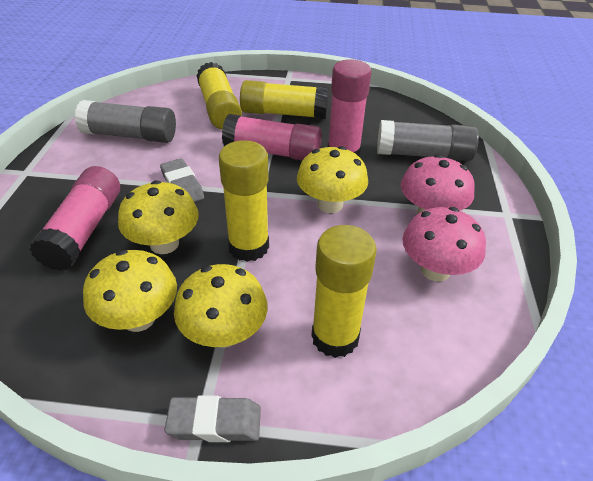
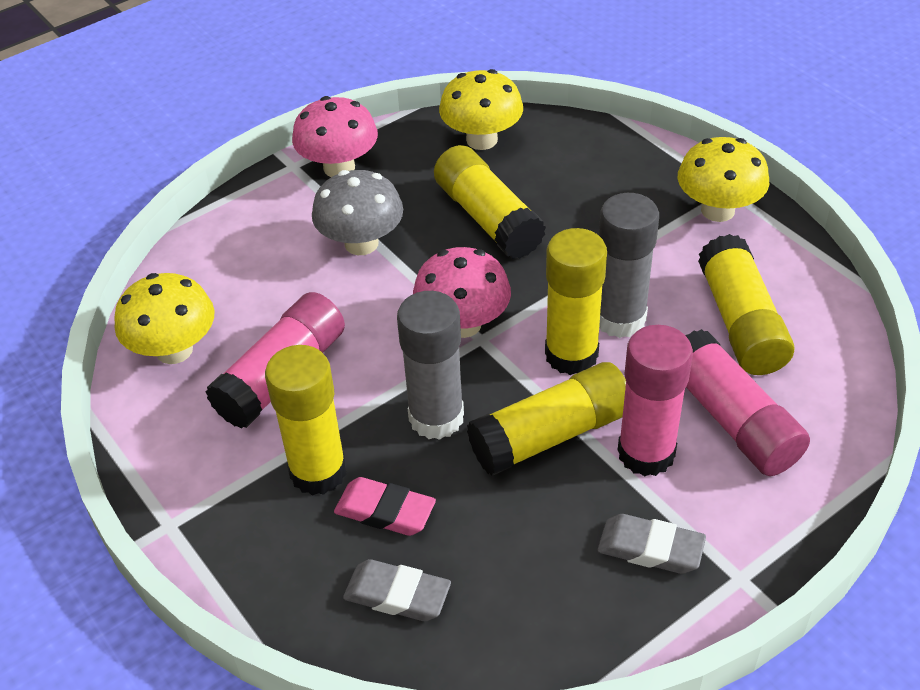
grey mushroom: 0 -> 1
pink eraser: 0 -> 1
yellow glue stick: 4 -> 5
yellow mushroom: 4 -> 3

